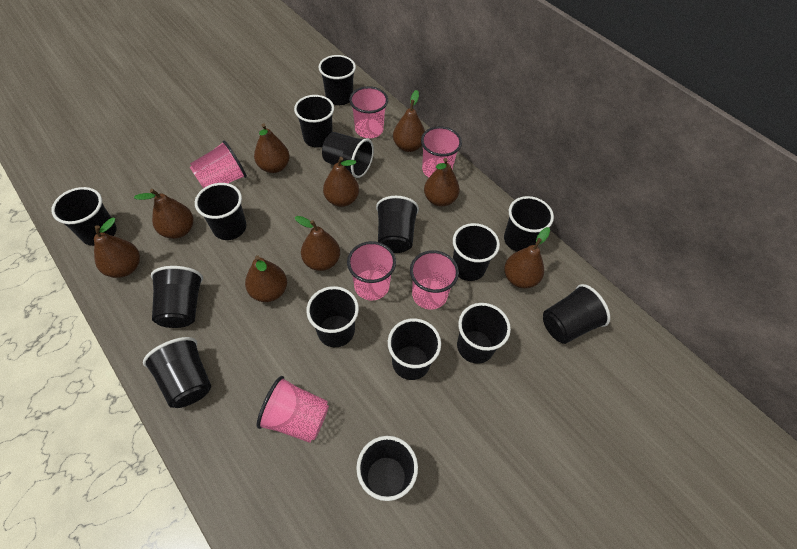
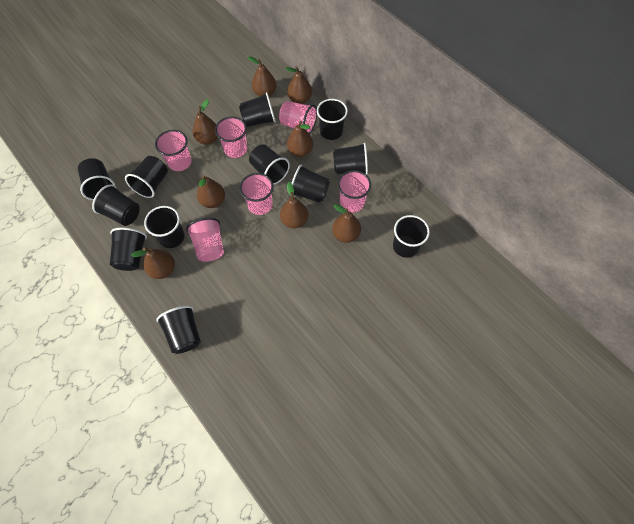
black cup: 15 -> 12
brown pear: 9 -> 8

